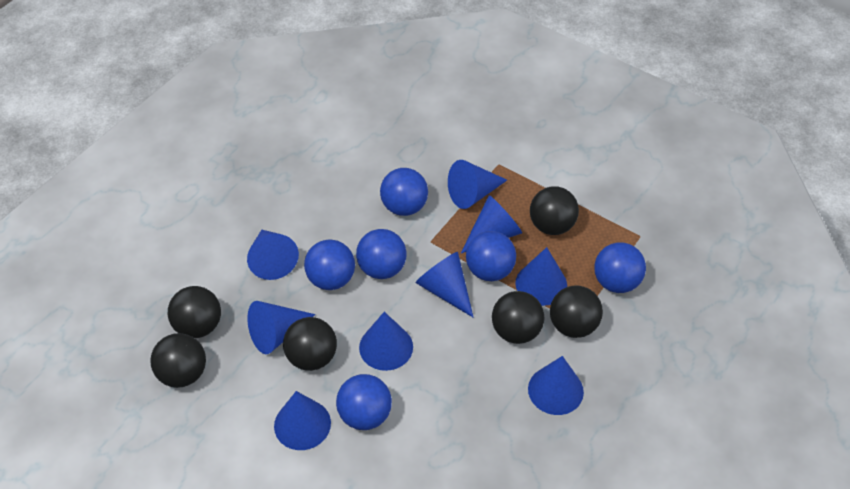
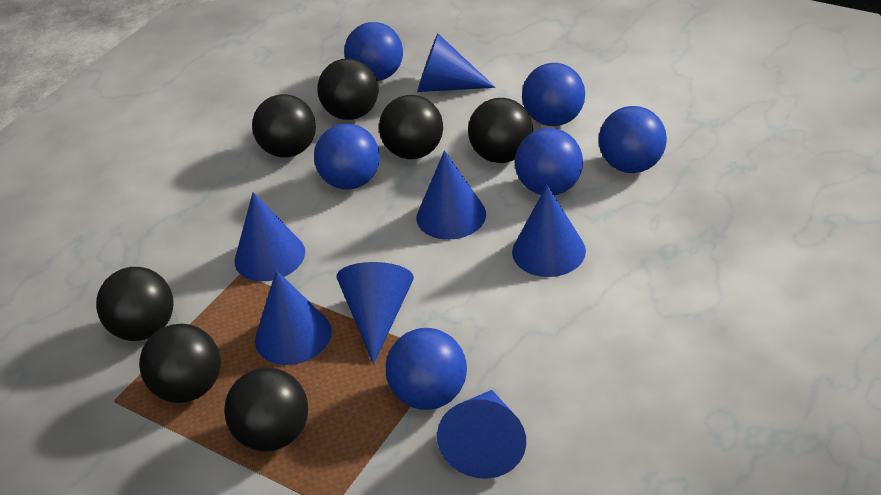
black ball: 6 -> 7
blue cone: 9 -> 7

